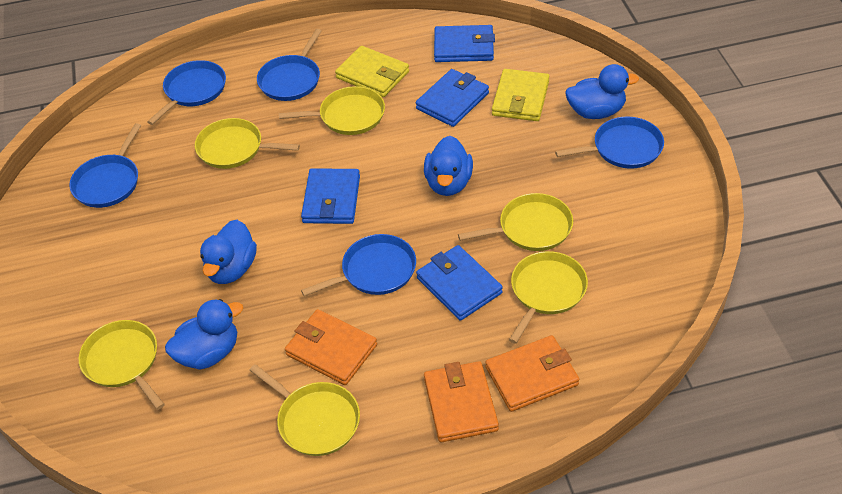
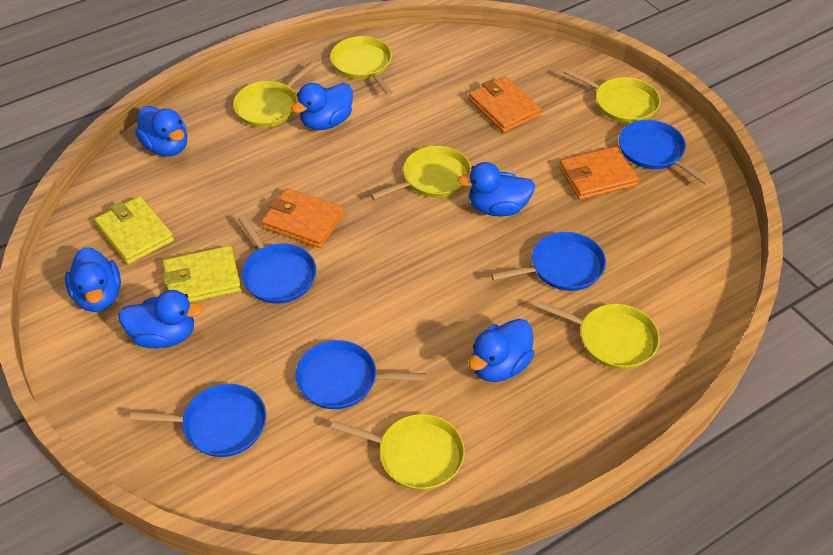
blue duck: 4 -> 6
blue wallet: 4 -> 0

